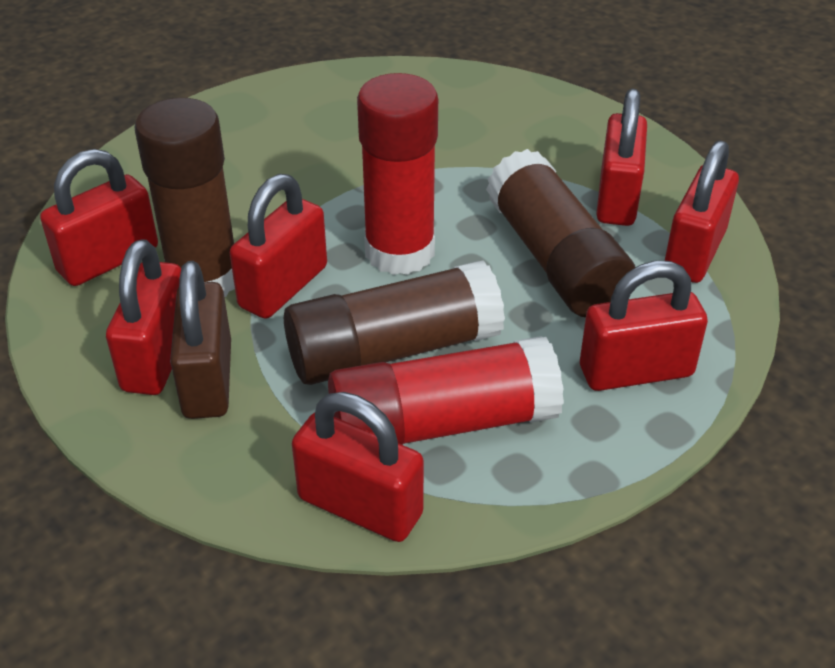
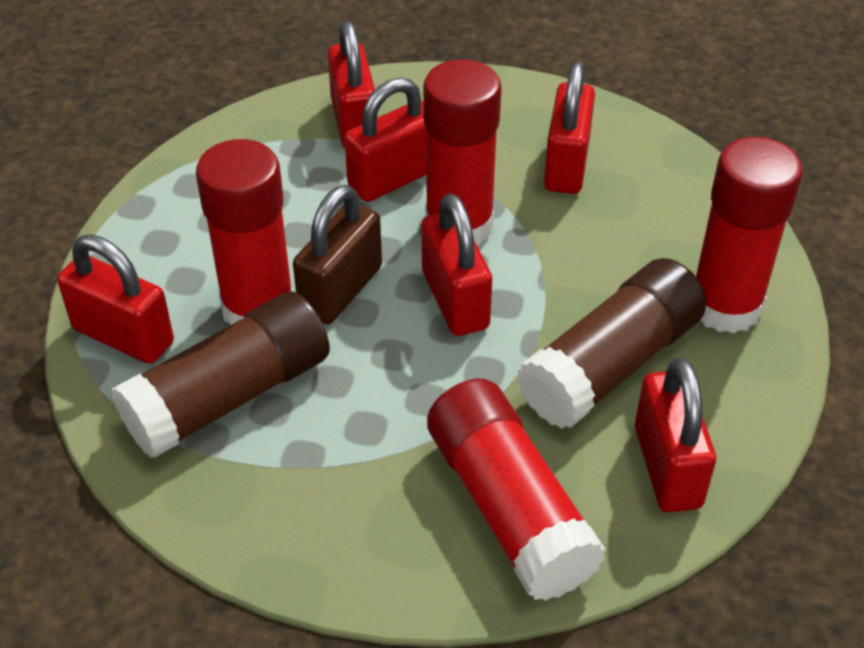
brown glue stick: 3 -> 2
red glue stick: 2 -> 4
red padlock: 7 -> 6

